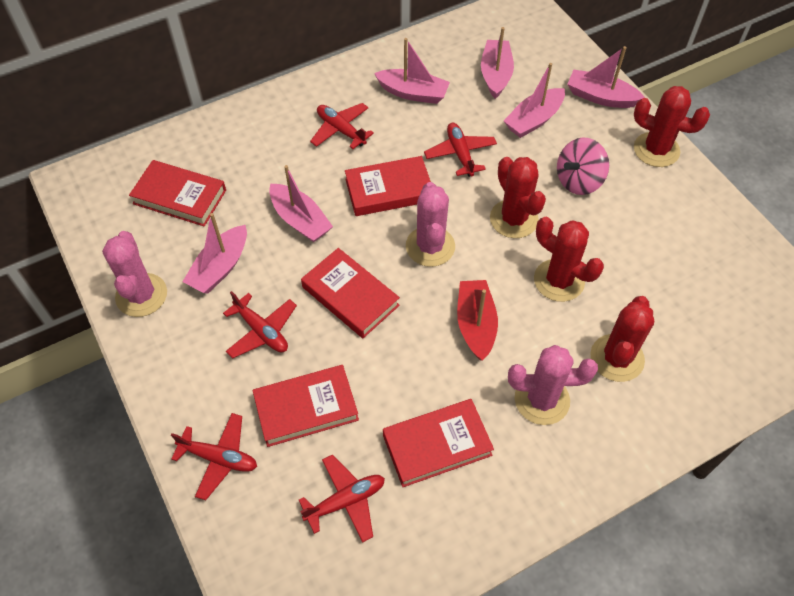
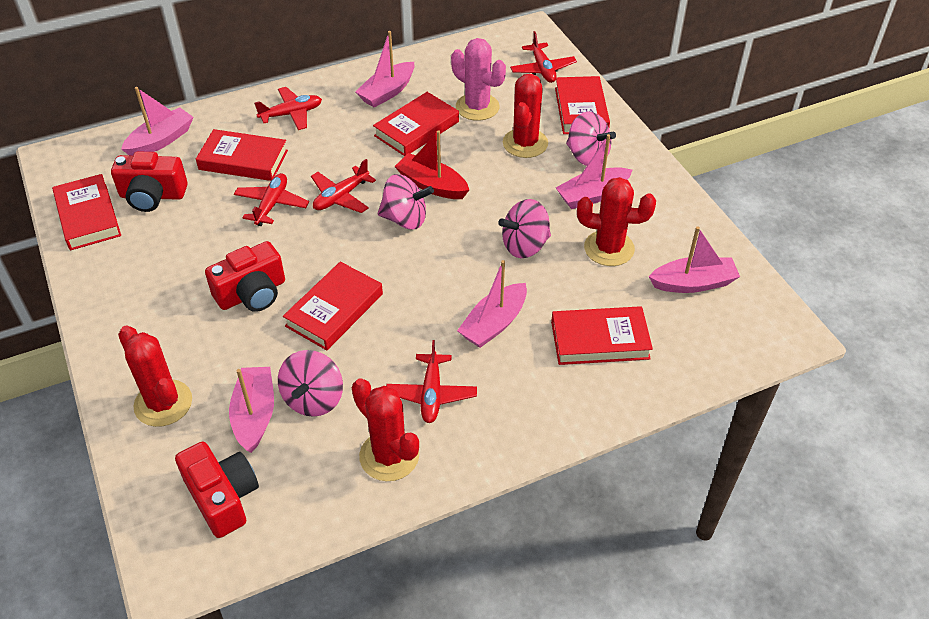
pink cactus: 3 -> 1
pink spinning top: 1 -> 4
red book: 5 -> 6
red camera: 0 -> 3

